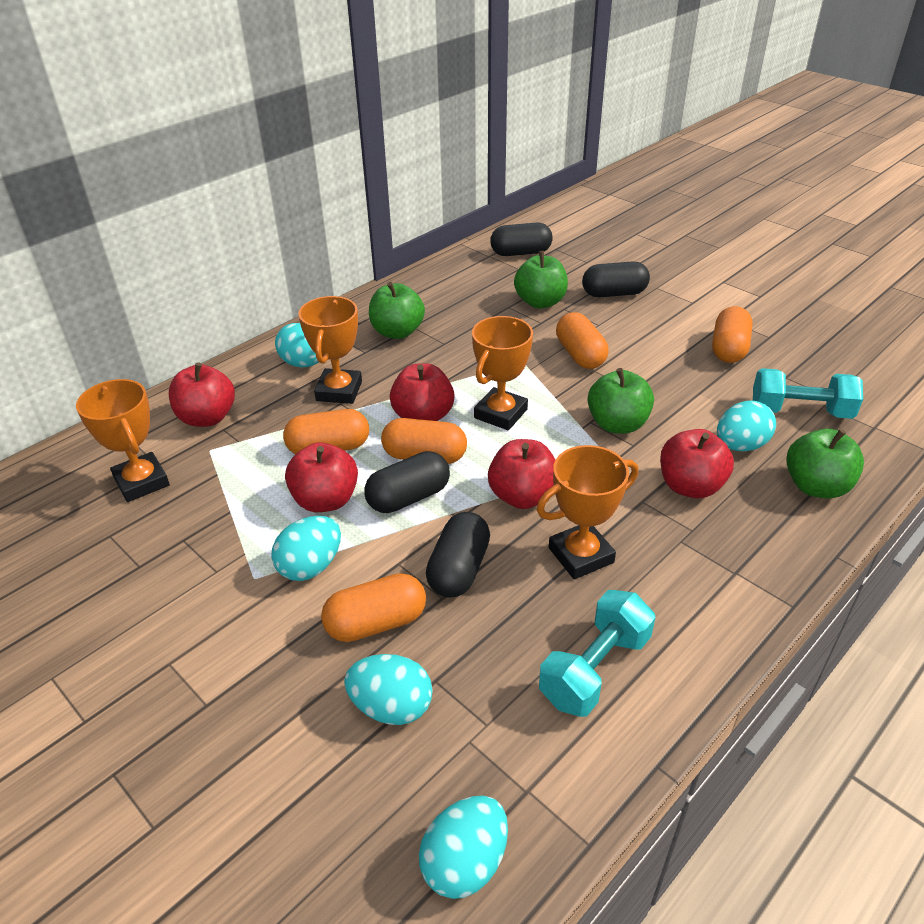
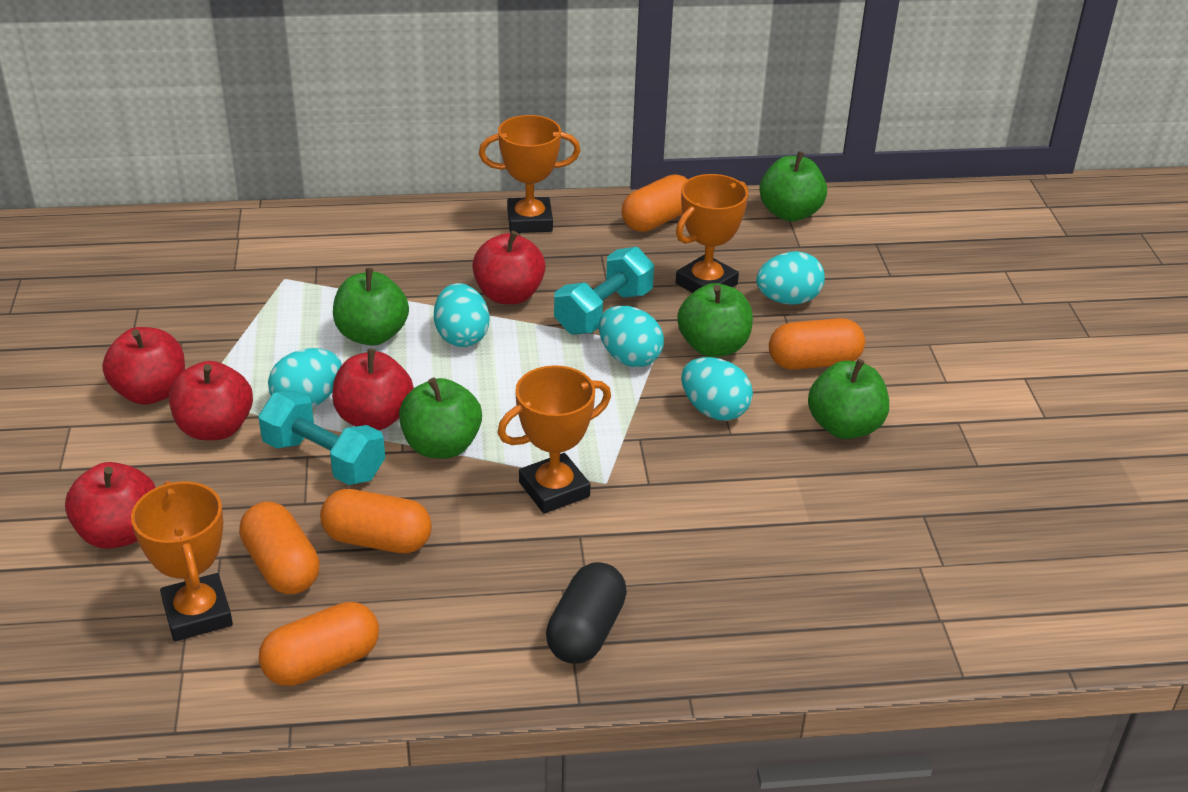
black capsule: 4 -> 1
green apple: 4 -> 5

